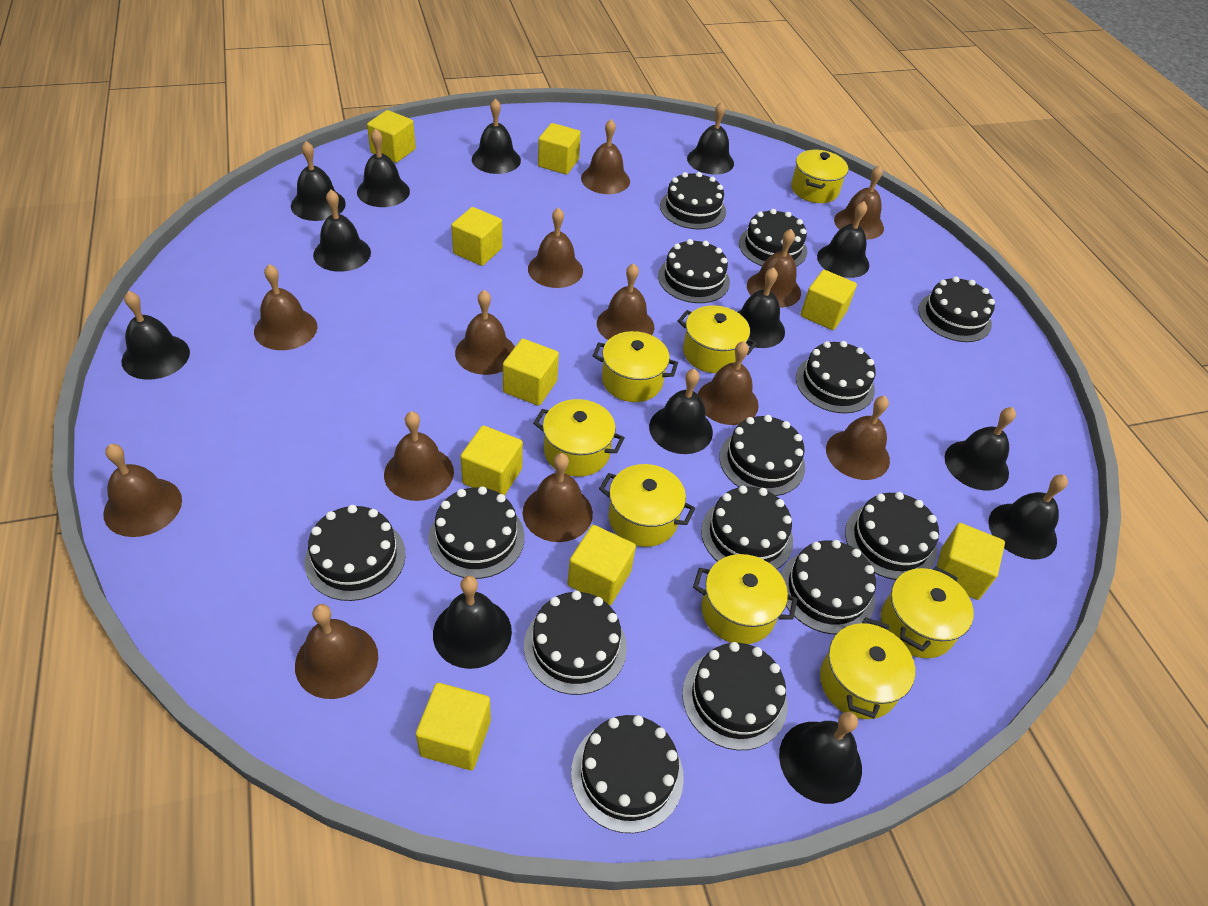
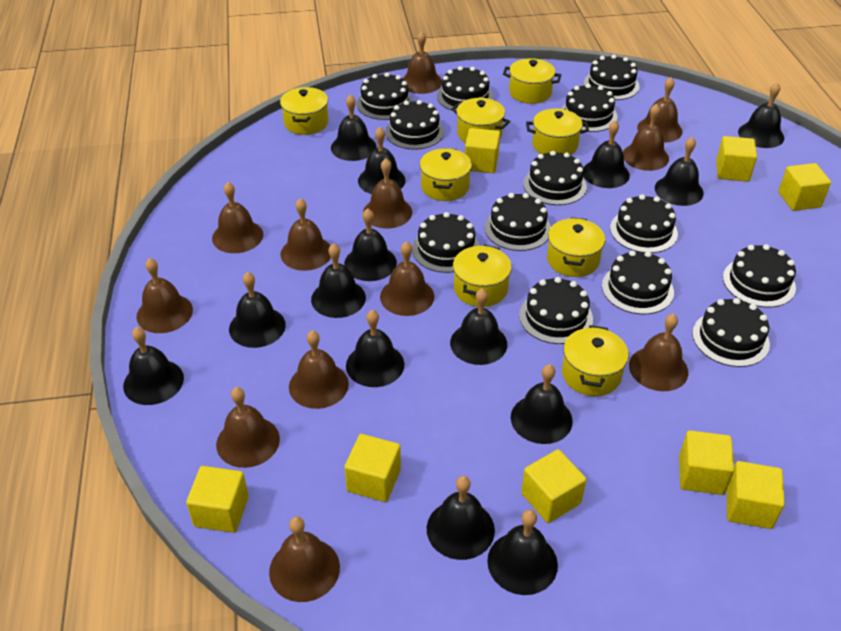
black bell: 13 -> 14
black cake: 14 -> 13
brown bell: 13 -> 12
yellow cube: 9 -> 8

